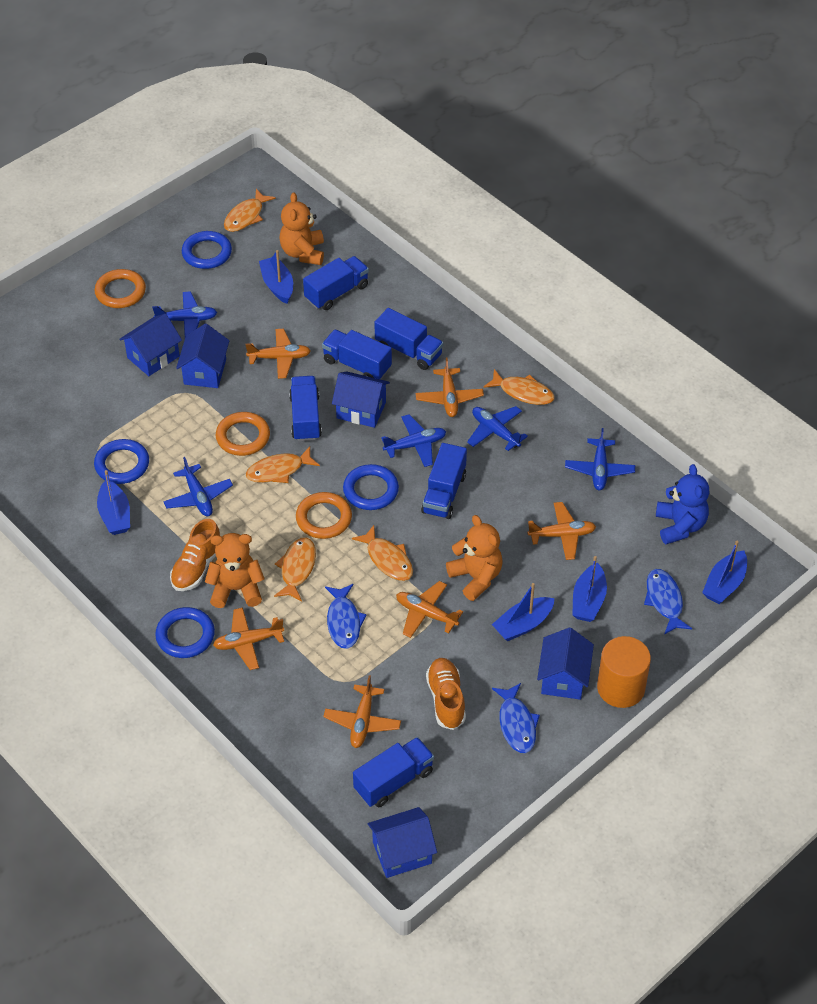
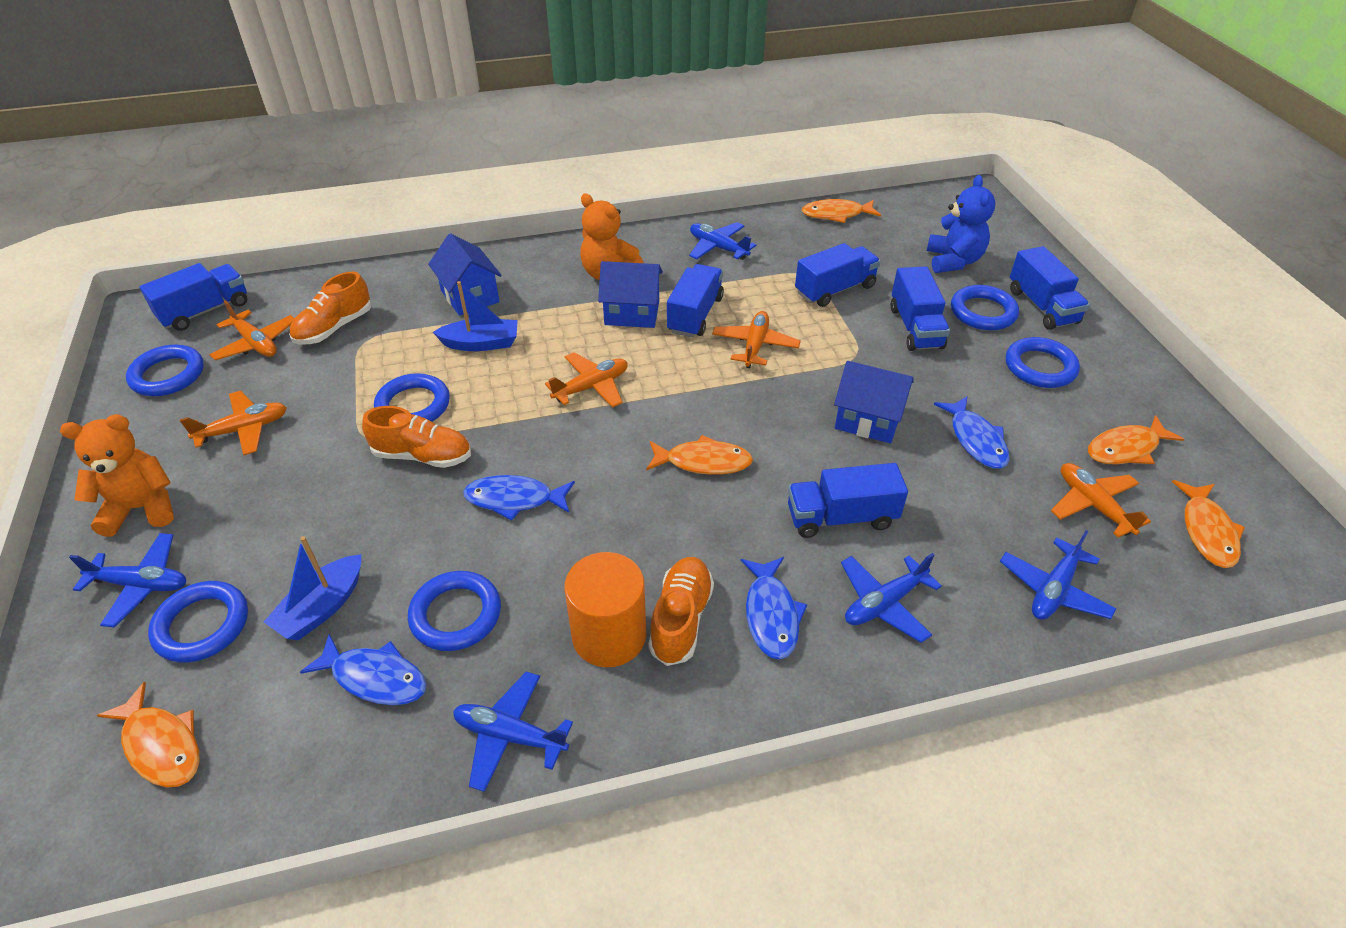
blue boat: 5 -> 2
blue fish: 3 -> 4
blue house: 5 -> 3
blue ring: 4 -> 6
orange plane: 6 -> 5
orange ring: 3 -> 0
orange shoe: 2 -> 3
orange teddy bear: 3 -> 2

